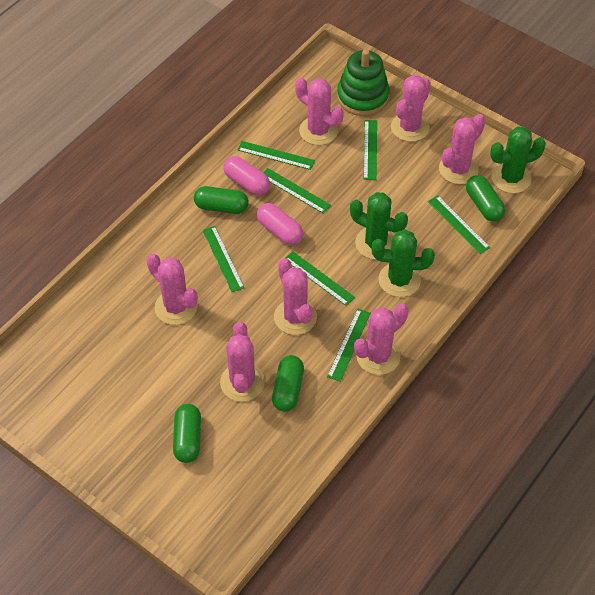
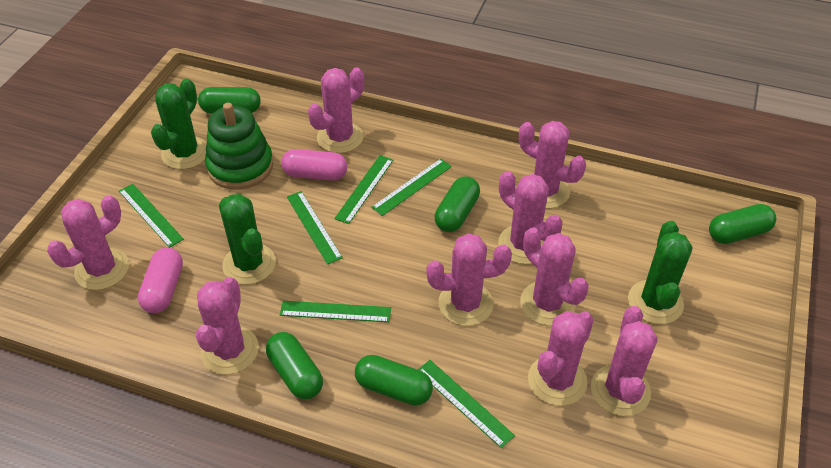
green capsule: 4 -> 5
green ruler: 7 -> 6
pink cactus: 7 -> 9

